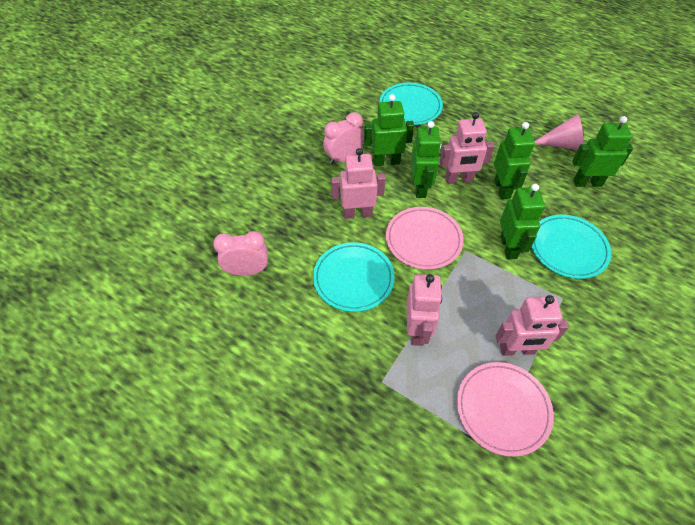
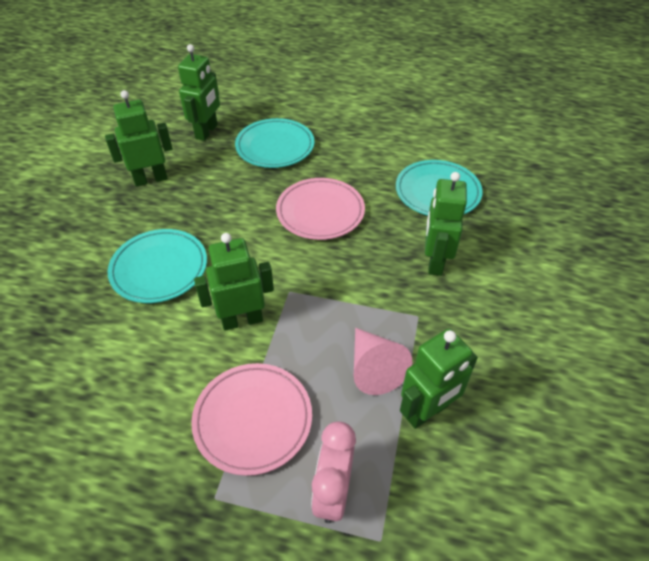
pink clock: 2 -> 1
pink robot: 4 -> 0

